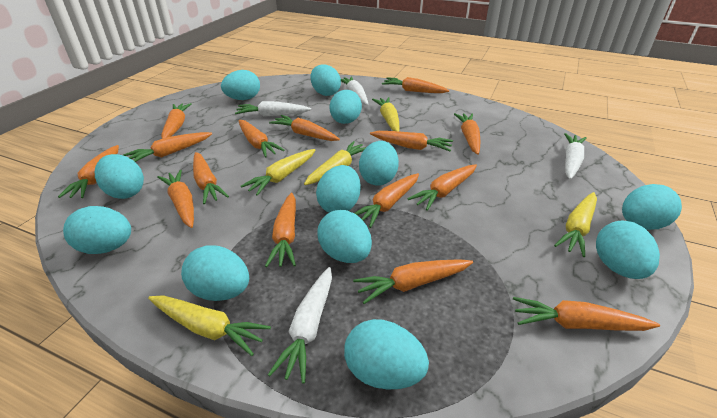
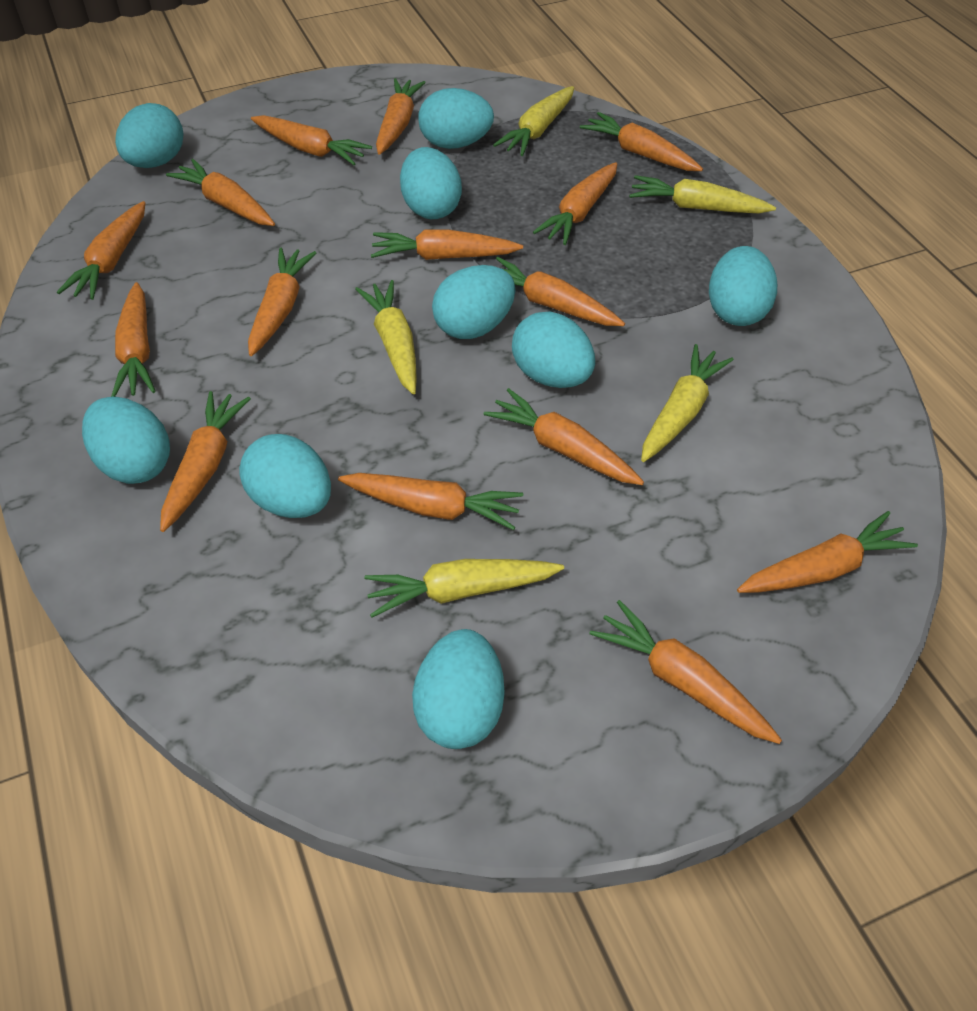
turquoise egg: 12 -> 9
white carrot: 4 -> 0

